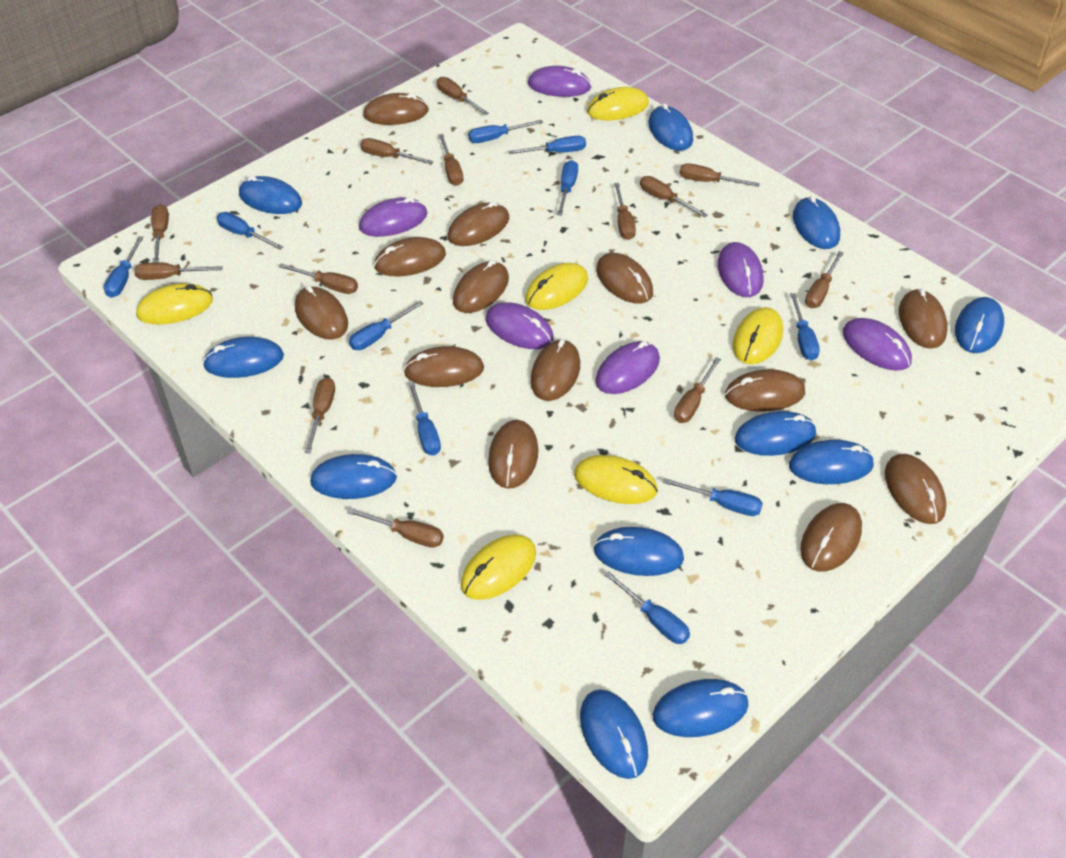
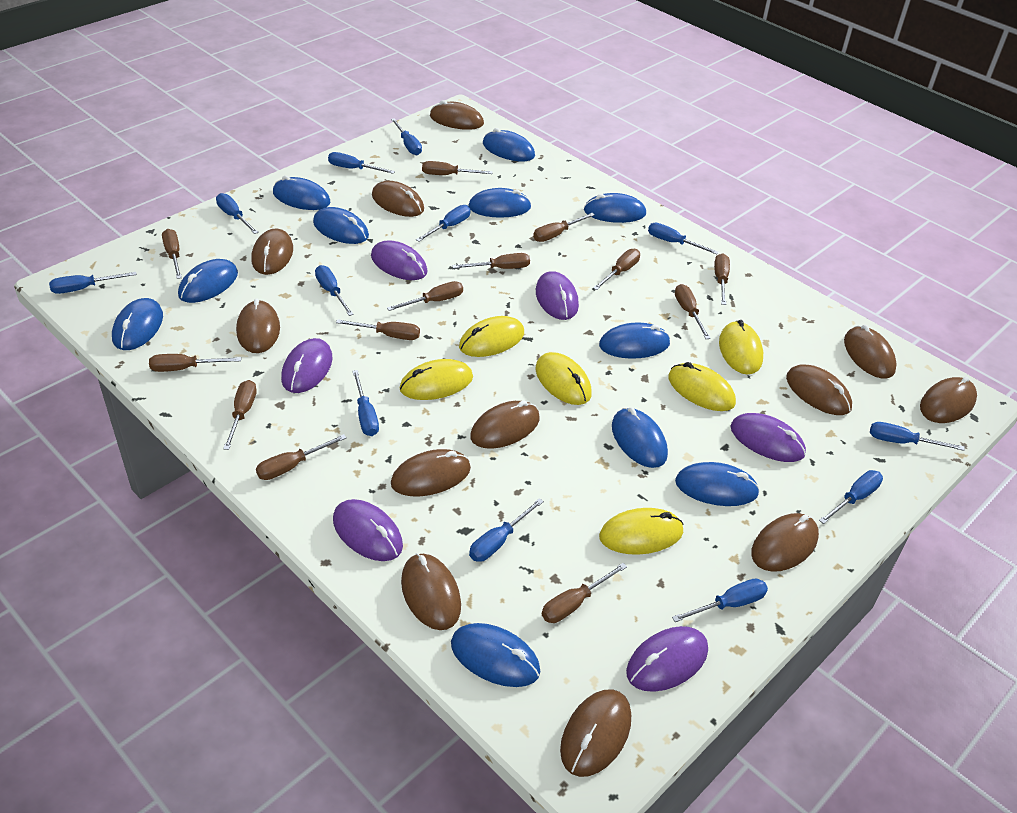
blue screwdriver: 10 -> 12
brown mouse: 13 -> 12

